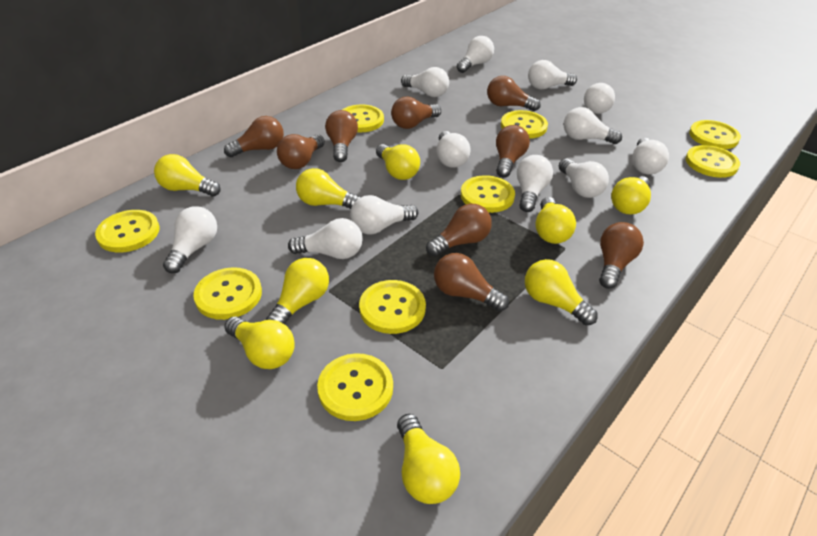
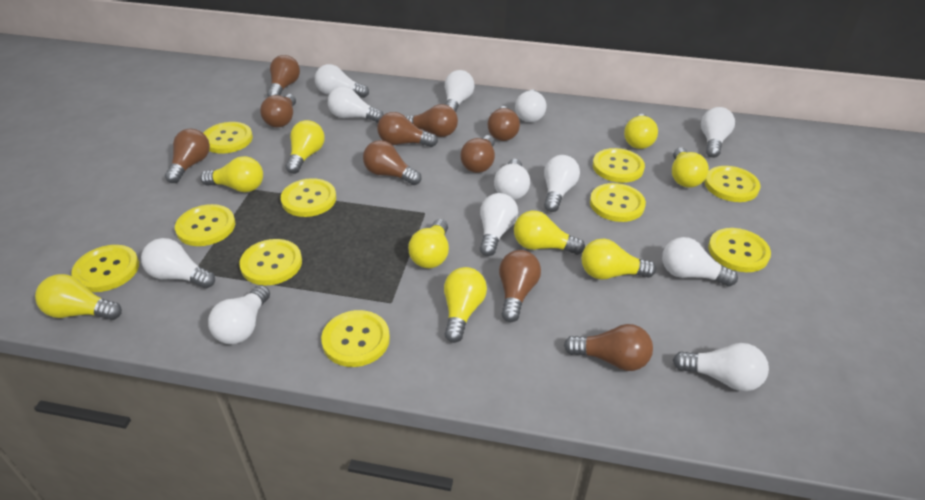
brown light bulb: 9 -> 10
yellow button: 9 -> 10

